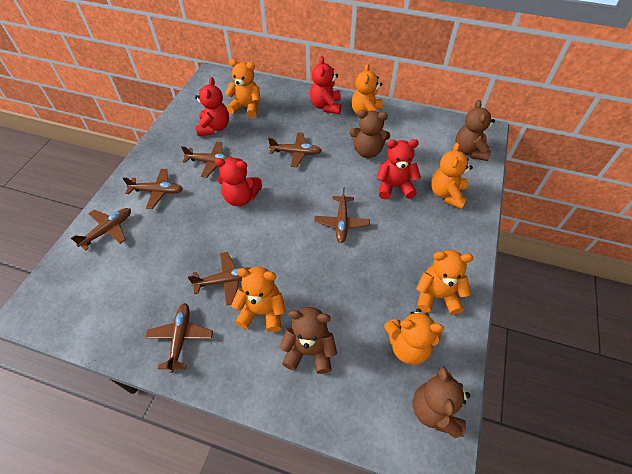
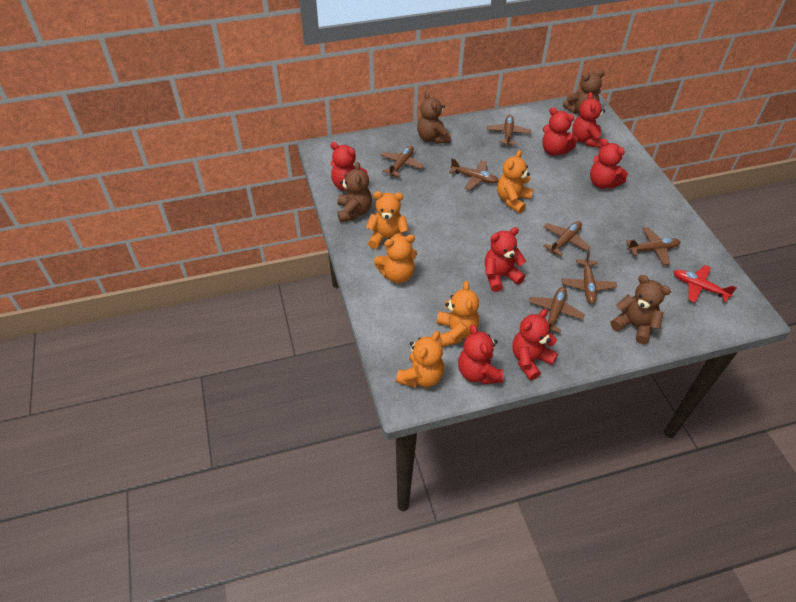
orange teddy bear: 6 -> 5
red plane: 0 -> 1
red teddy bear: 4 -> 7

